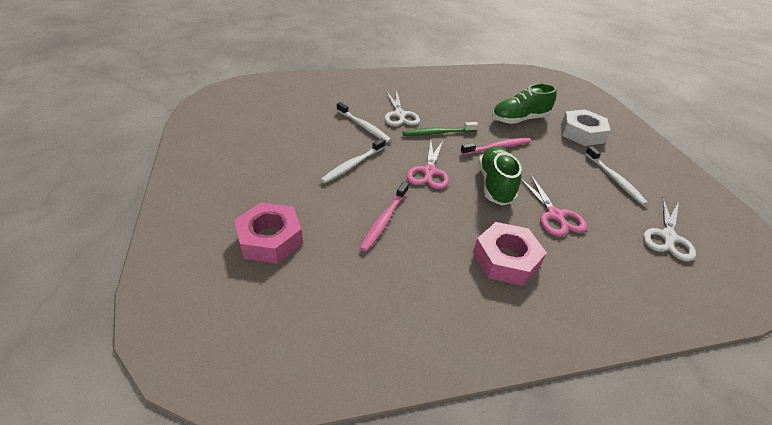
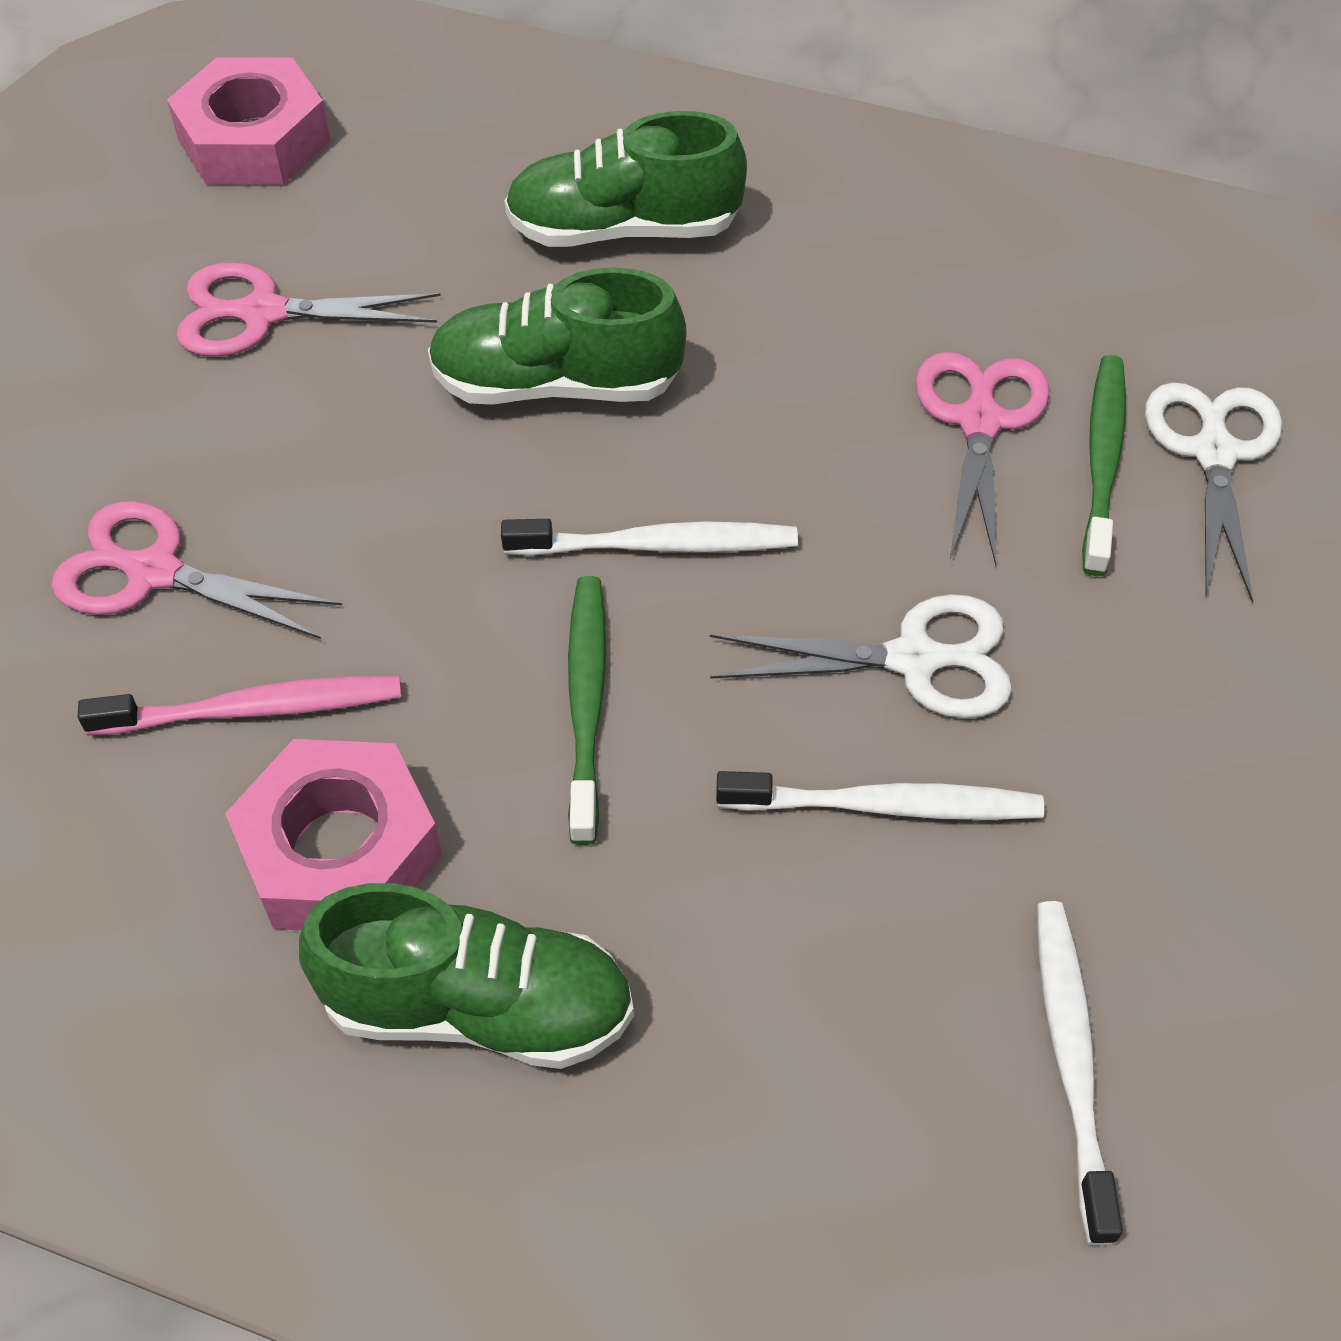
green shoe: 2 -> 3
green toothbrush: 1 -> 2
pink scissors: 2 -> 3
pink toothbrush: 2 -> 1
white nut: 1 -> 0

